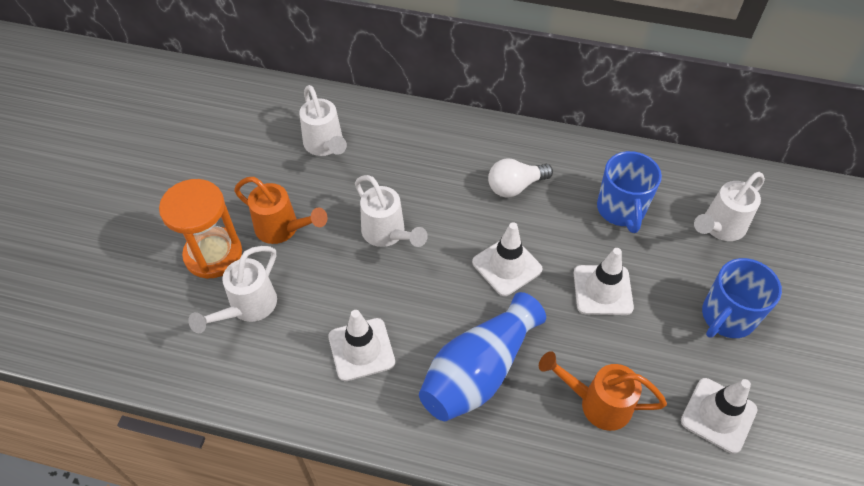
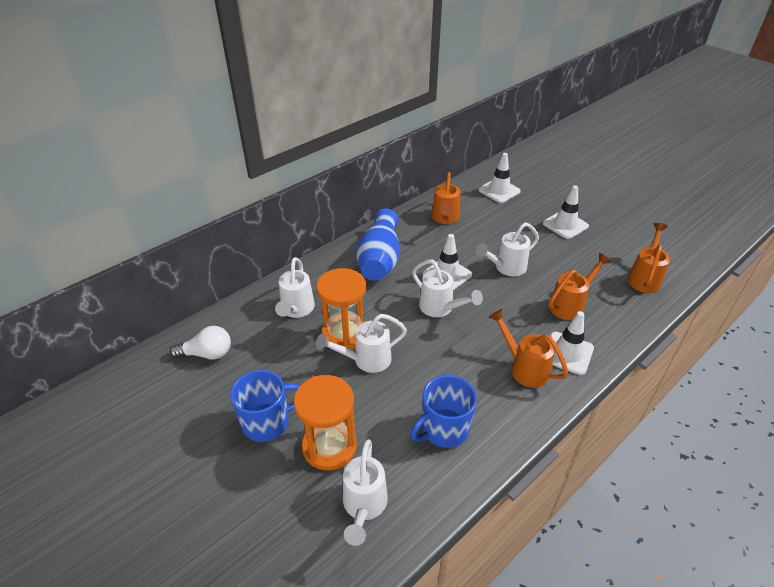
orange hourglass: 1 -> 2
orange watering can: 2 -> 4
white watering can: 4 -> 5

